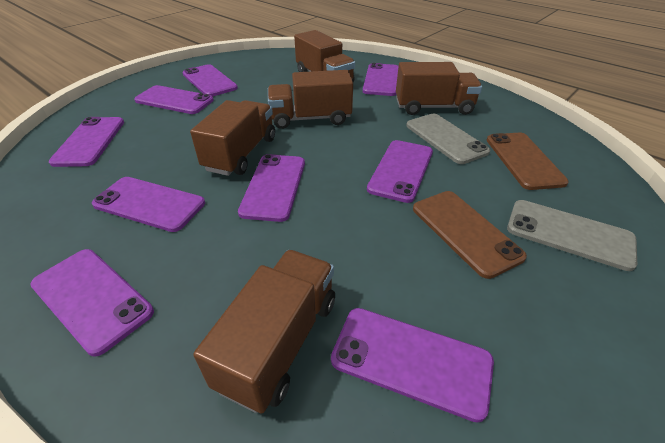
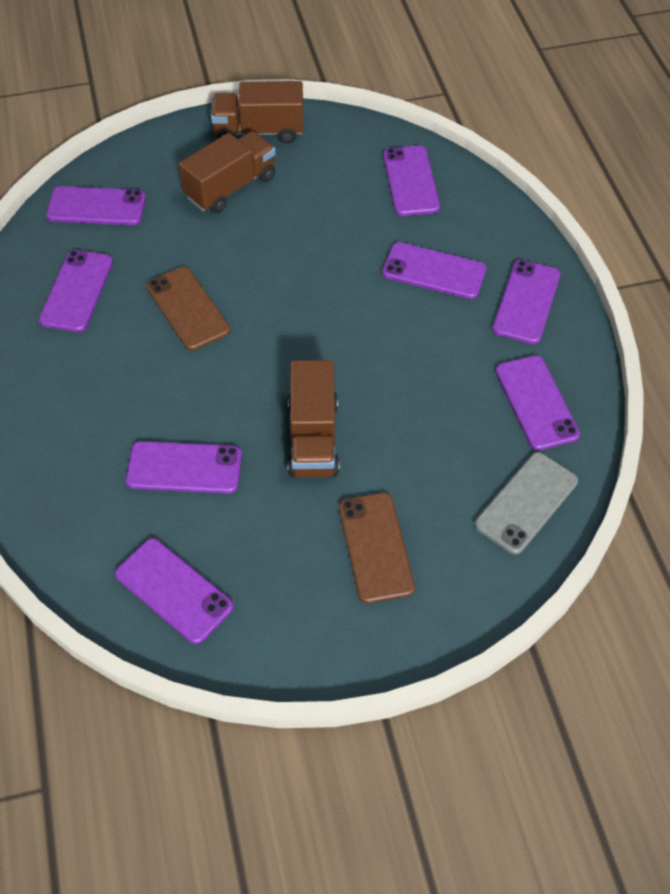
brown truck: 5 -> 3
grey phone: 2 -> 1
purple phone: 9 -> 8

